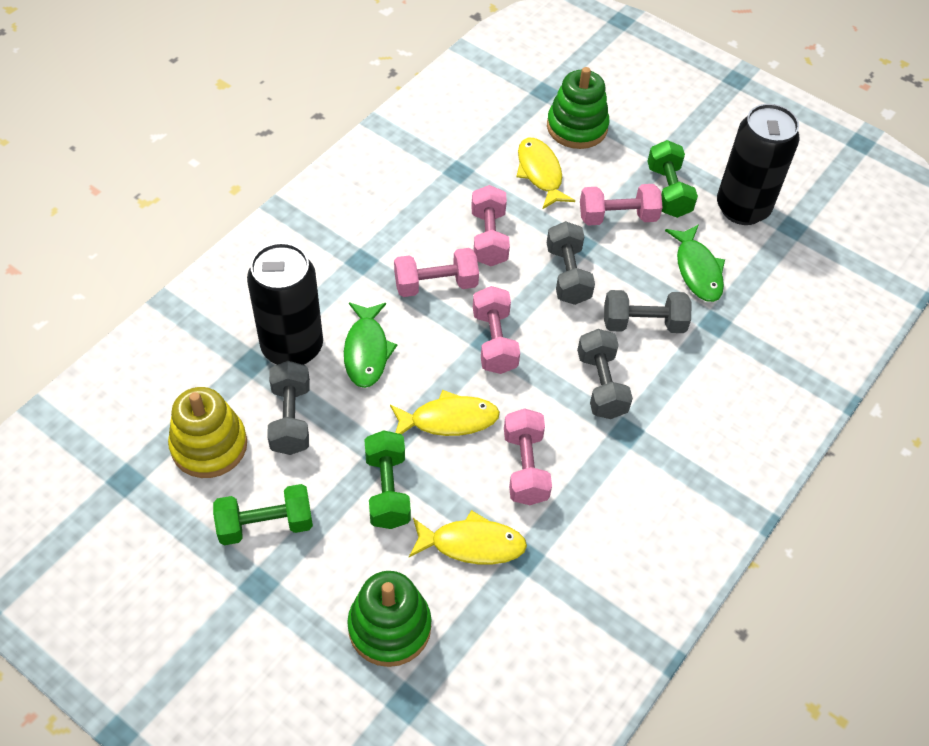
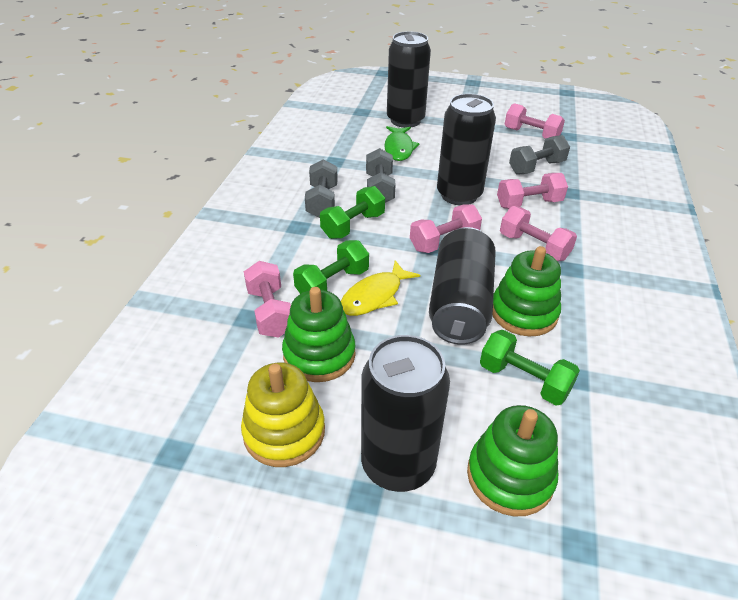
black can: 2 -> 4
green fish: 2 -> 1
green stacking toy: 2 -> 3
grey dumbbell: 4 -> 3
yellow fish: 3 -> 1

